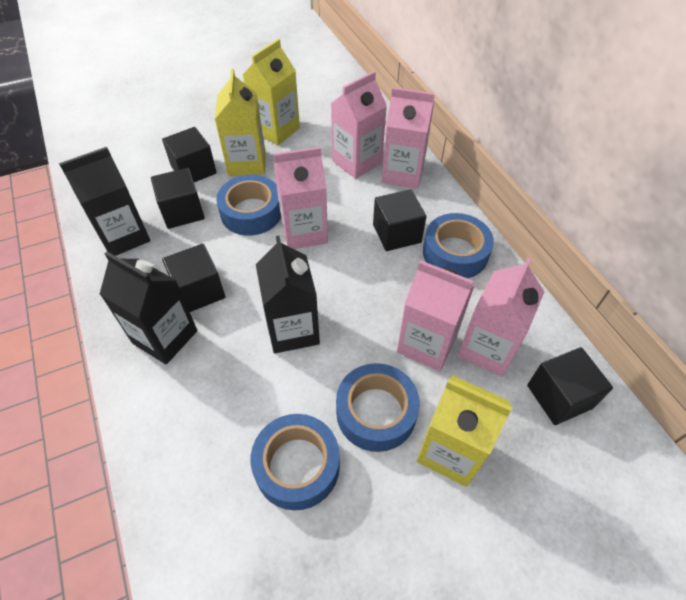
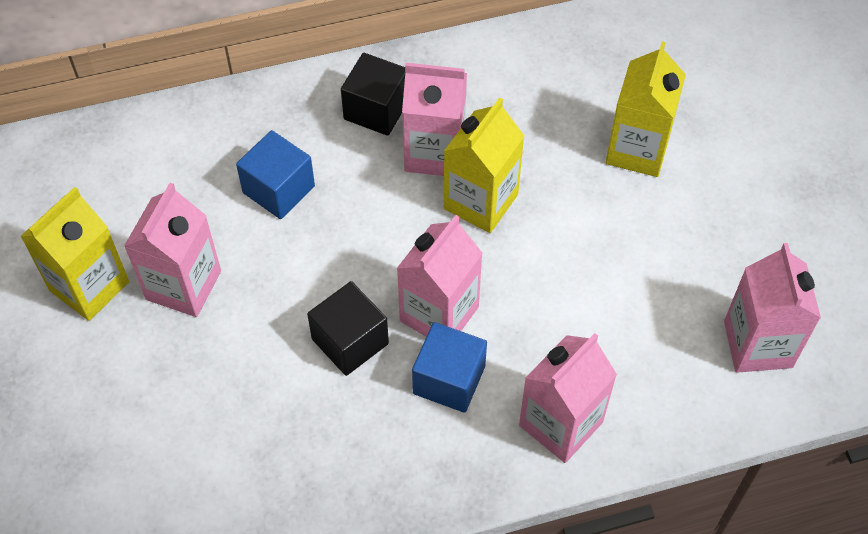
black carton: 3 -> 0
black cube: 5 -> 2
blue cube: 0 -> 2
blue tape: 4 -> 0

